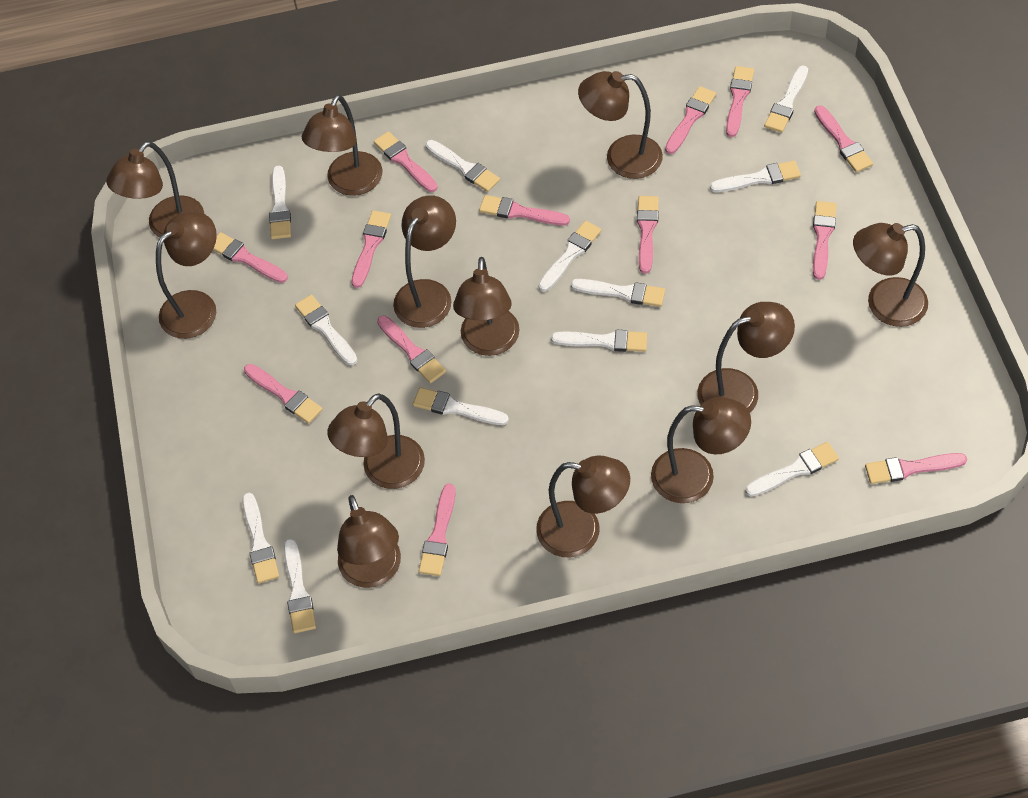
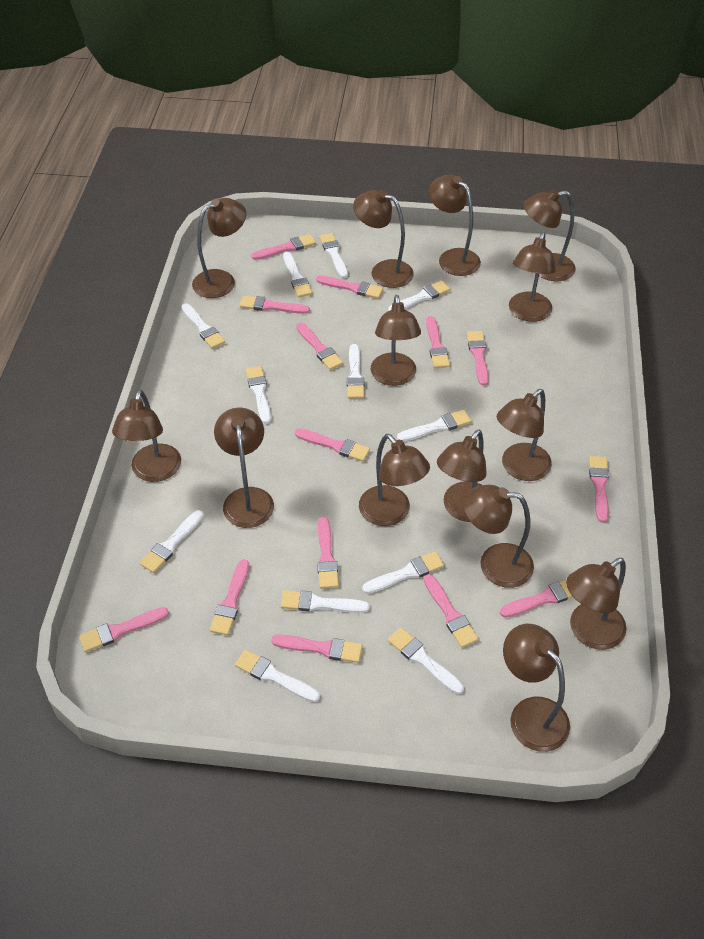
brown lamp: 12 -> 14
pink brush: 13 -> 14

